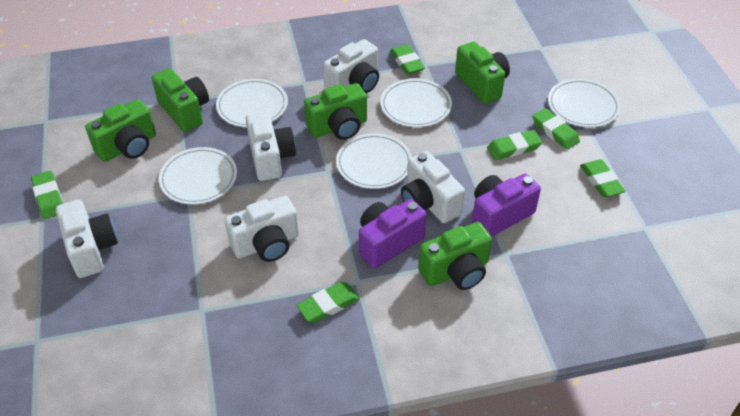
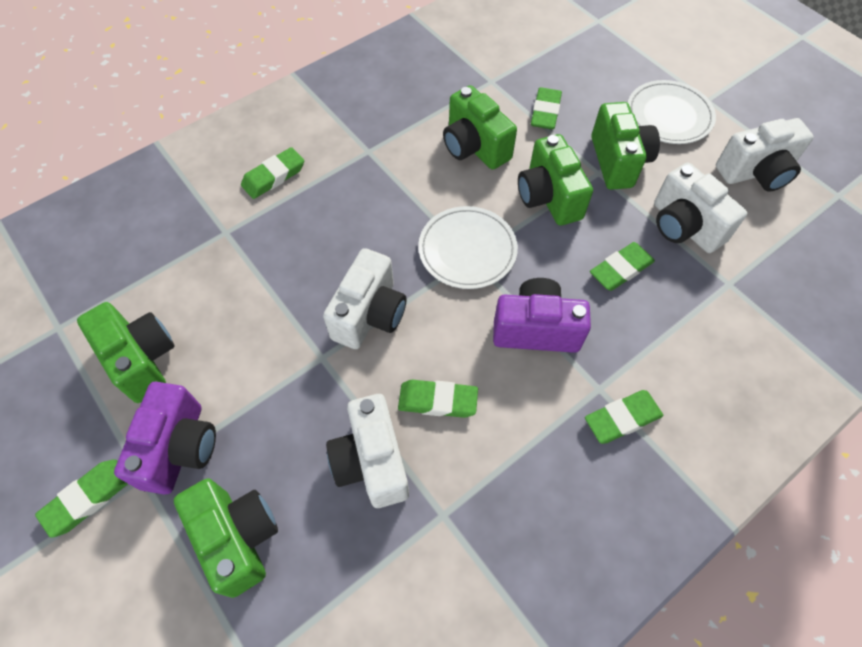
white camera: 5 -> 4
white plate: 5 -> 2

